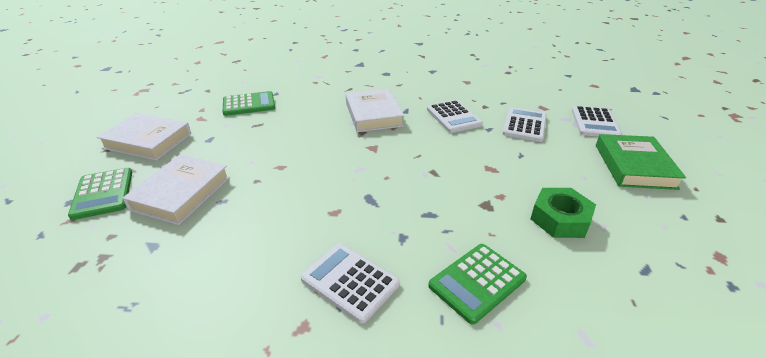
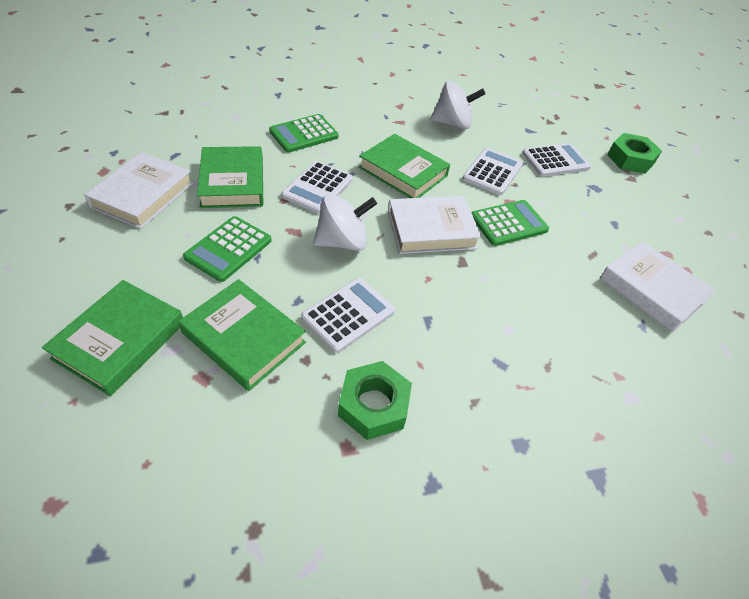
green book: 1 -> 4
green nut: 1 -> 2
white spinning top: 0 -> 2

